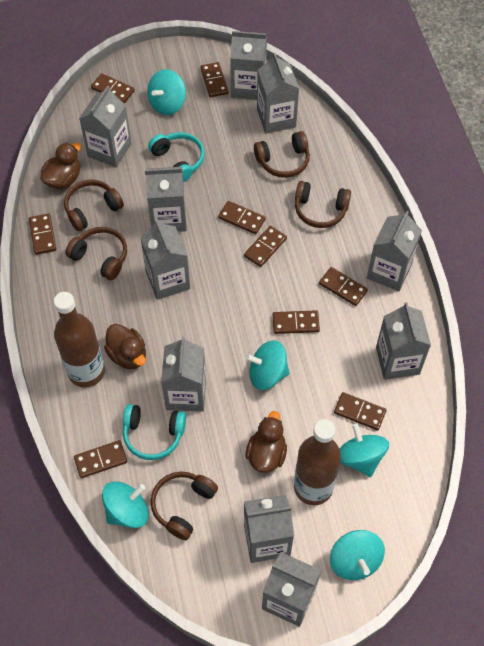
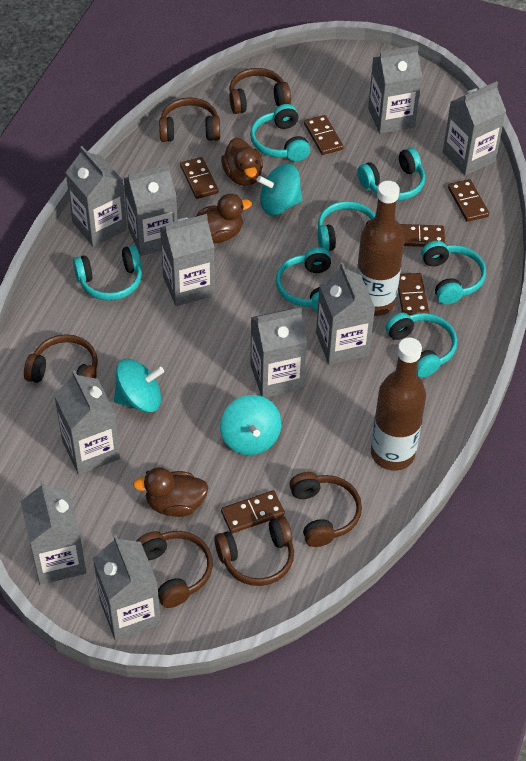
brown domino: 9 -> 6
brown headphones: 5 -> 6
turquoise headphones: 2 -> 7
turquoise spinning top: 5 -> 3

